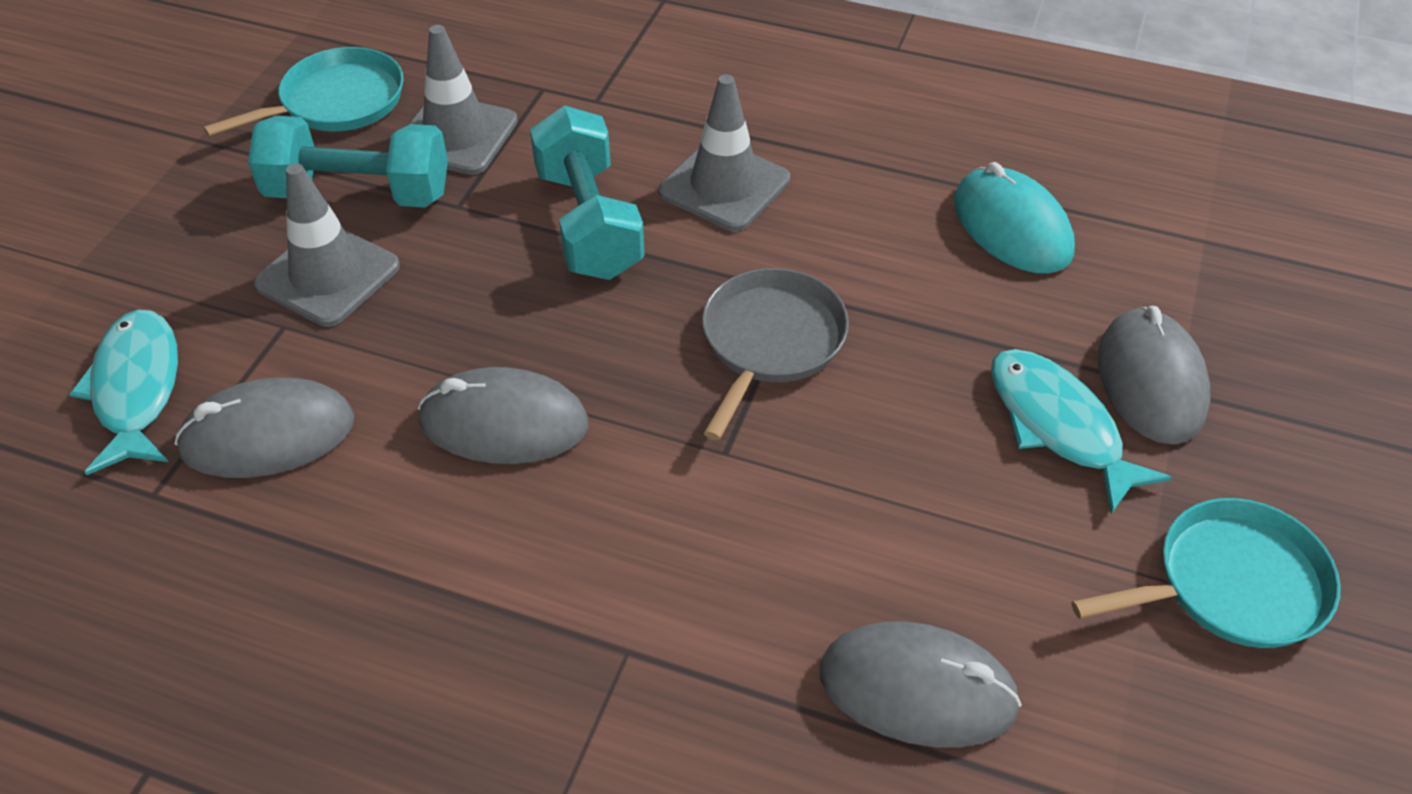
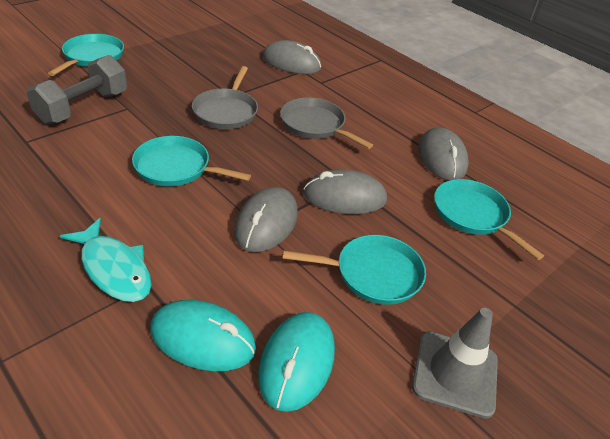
grey dumbbell: 0 -> 1
grey pan: 1 -> 2
grey traffic cone: 3 -> 1
turquoise dumbbell: 2 -> 0
turquoise fish: 2 -> 1
turquoise mouse: 1 -> 2
turquoise pan: 2 -> 4

